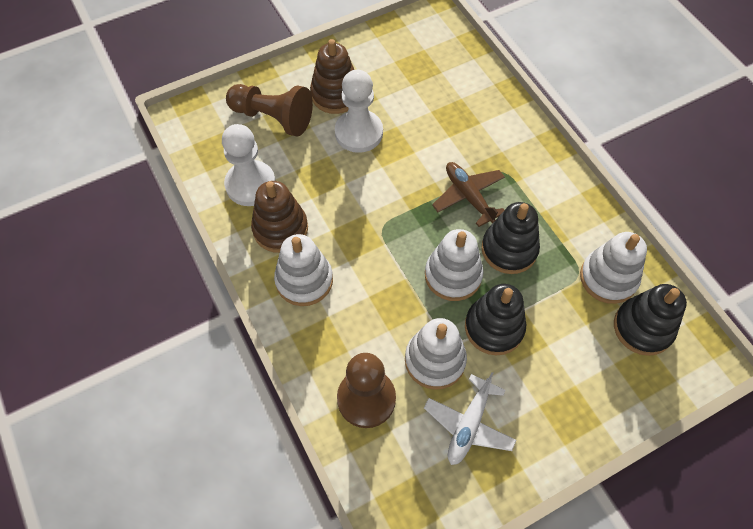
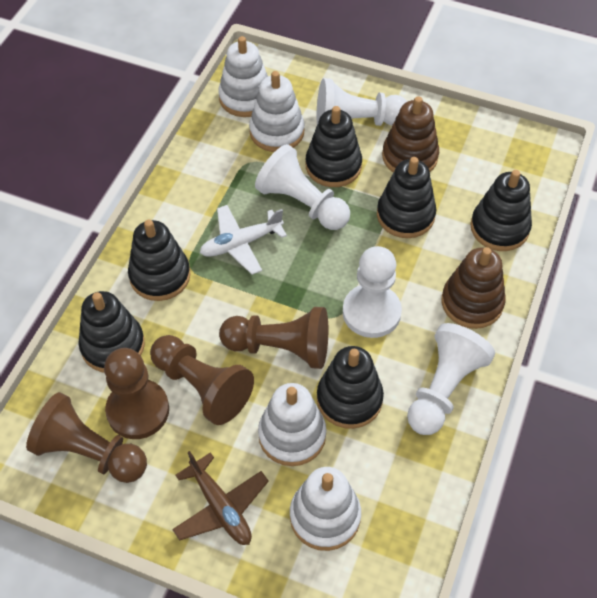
black stacking toy: 3 -> 6
brown pawn: 2 -> 4
white pawn: 2 -> 4

